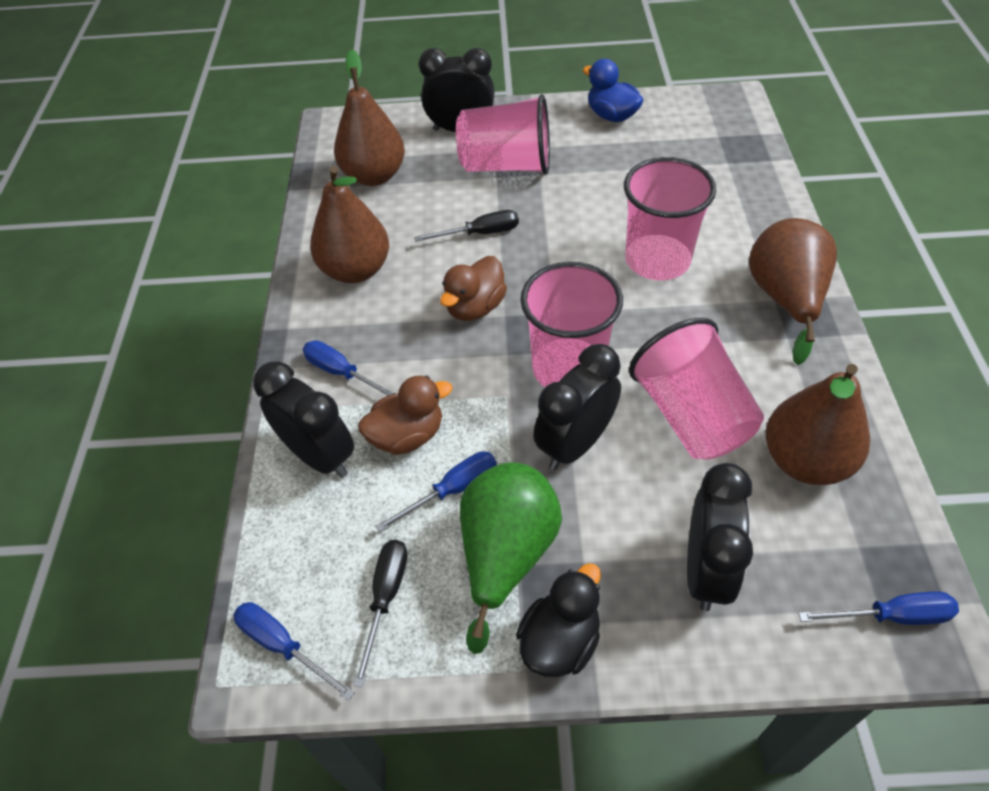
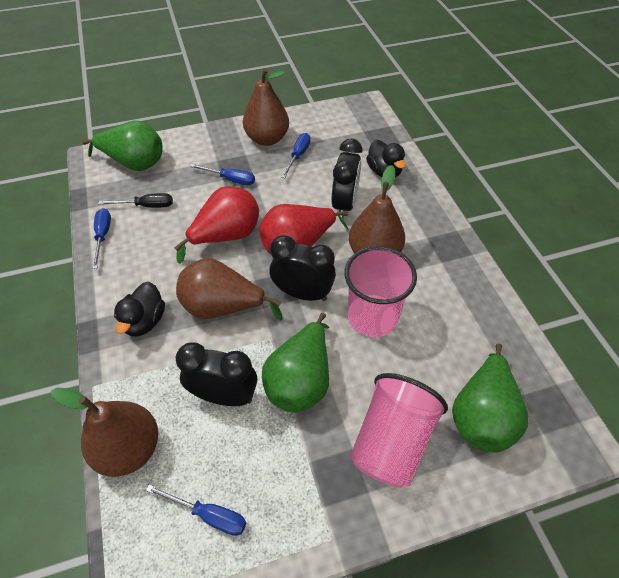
black clock: 4 -> 3
black duck: 1 -> 2
black screwdriver: 2 -> 1
blue duck: 1 -> 0
brown duck: 2 -> 0
green pear: 1 -> 3
pink cup: 4 -> 2
red pear: 0 -> 2

